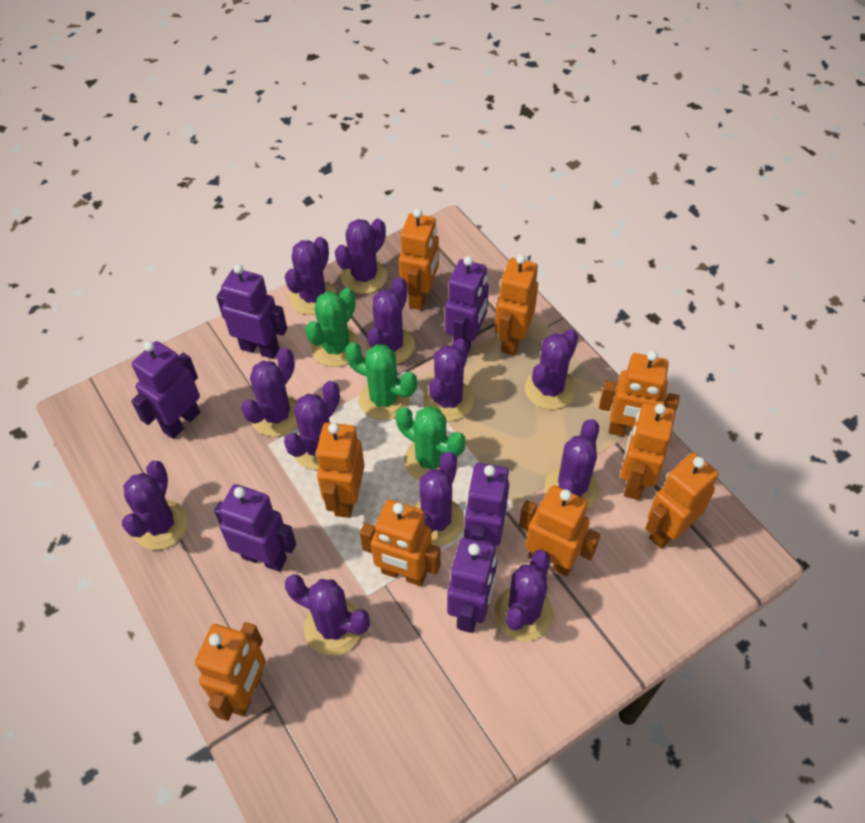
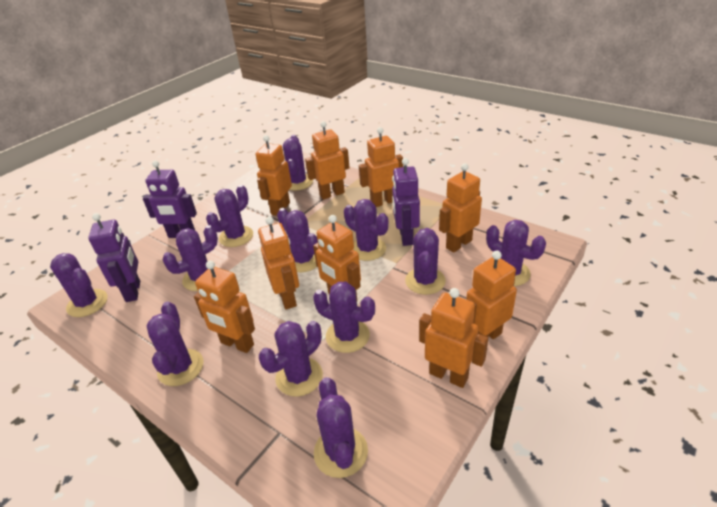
green cactus: 3 -> 0
purple robot: 6 -> 3

